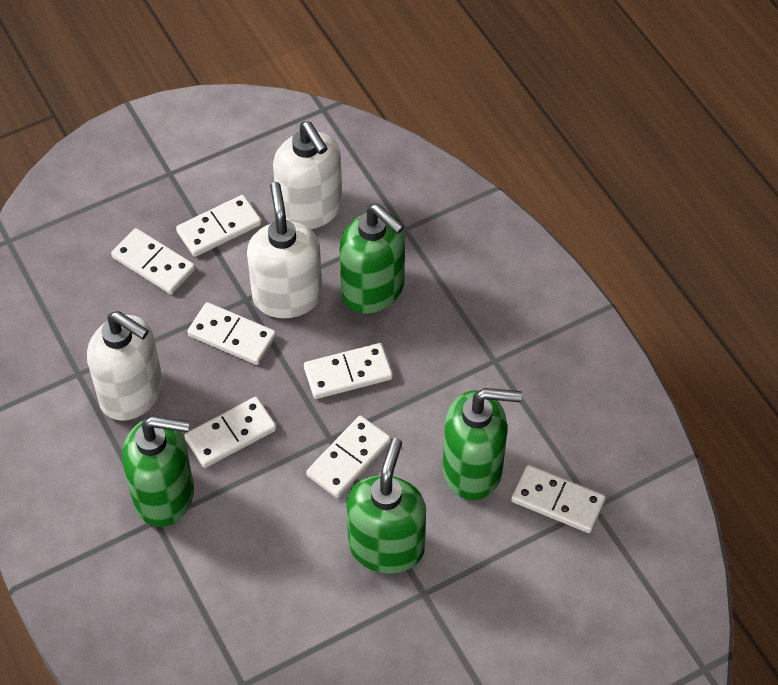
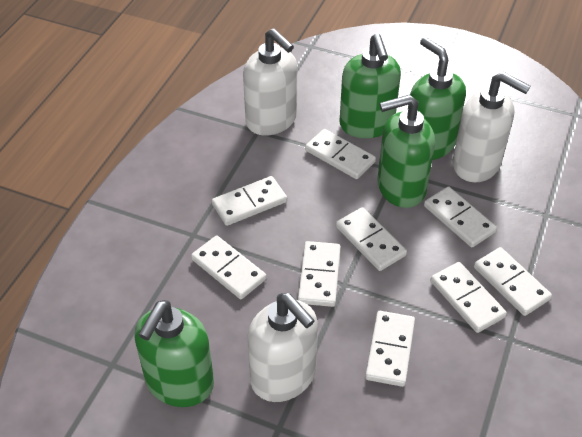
white domino: 7 -> 9

